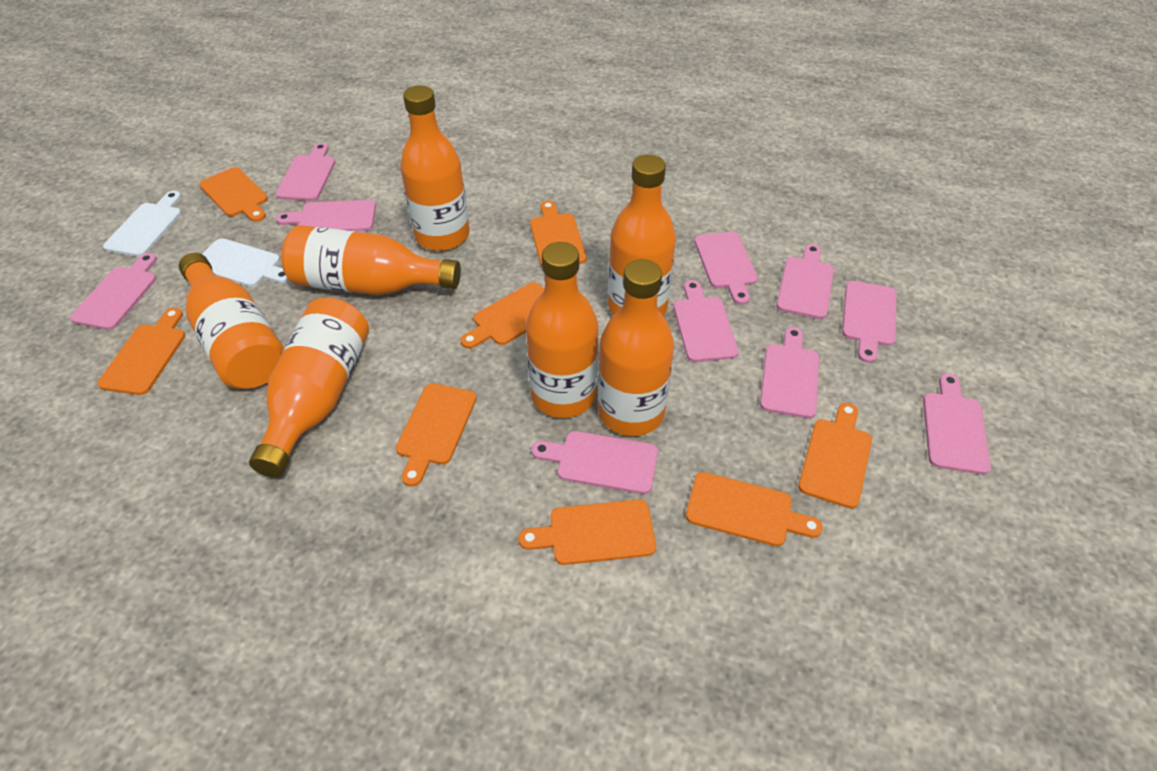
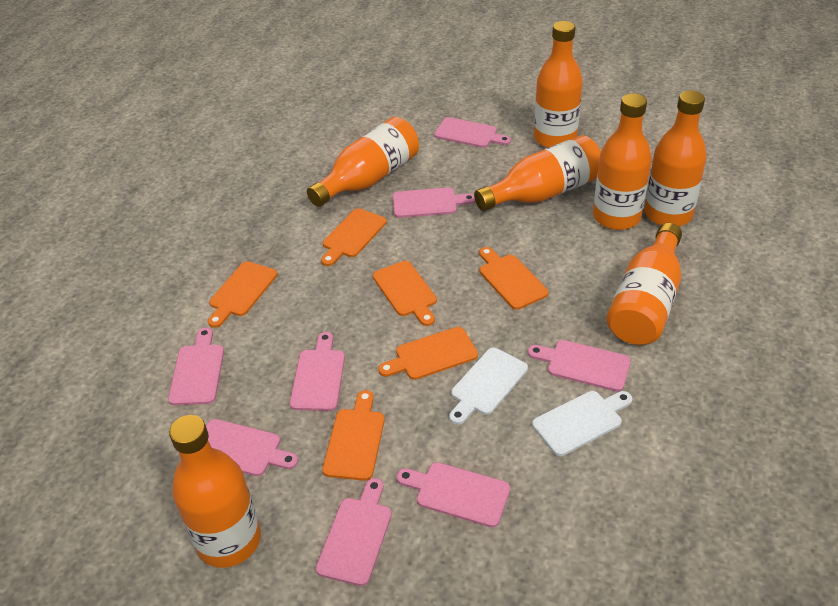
orange cutting board: 8 -> 6
pink cutting board: 10 -> 8

